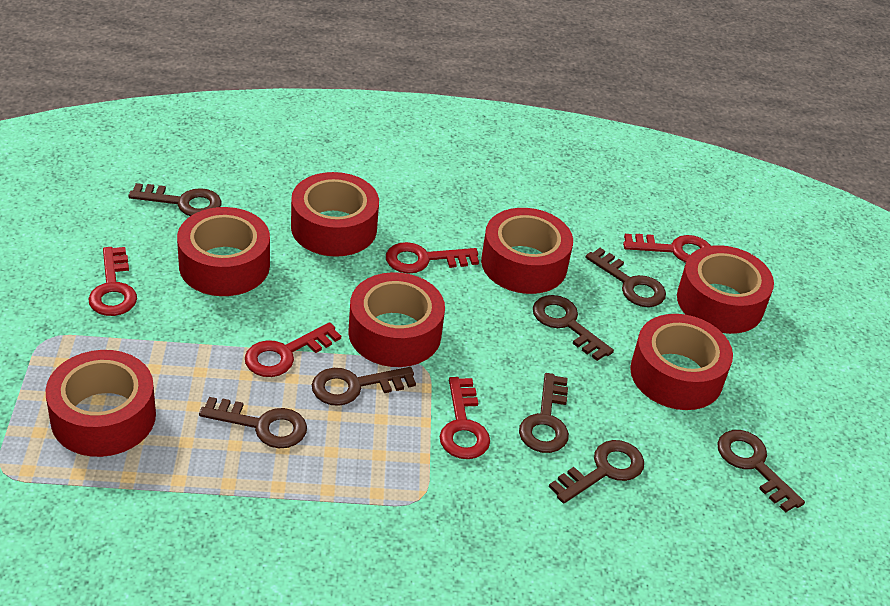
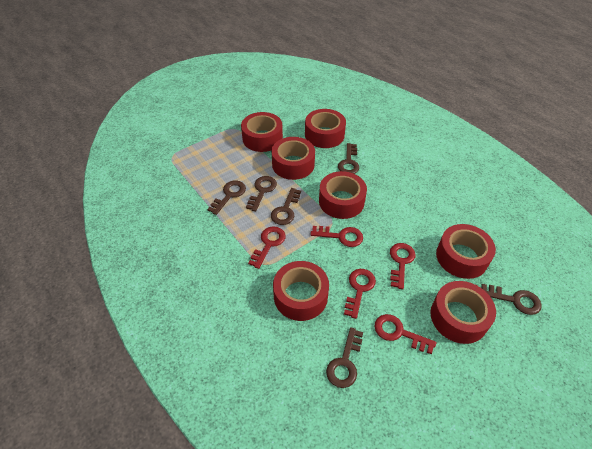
brown key: 8 -> 6

